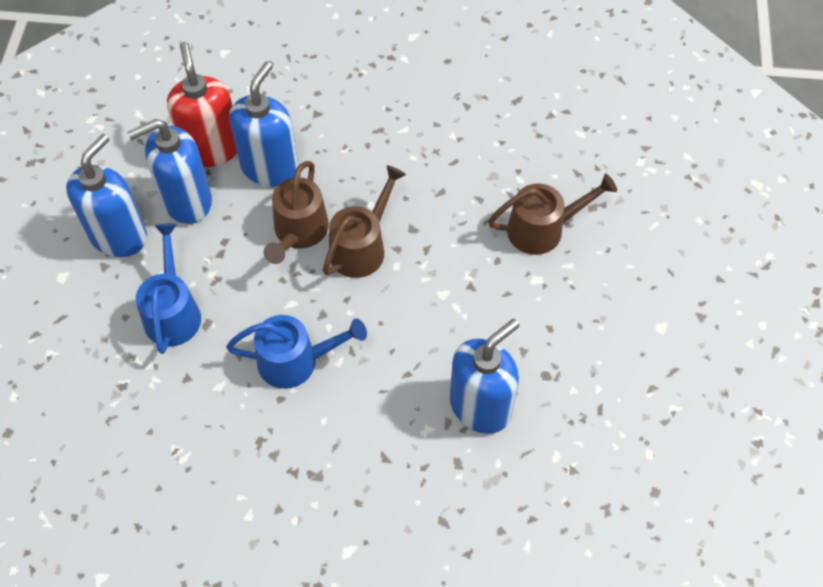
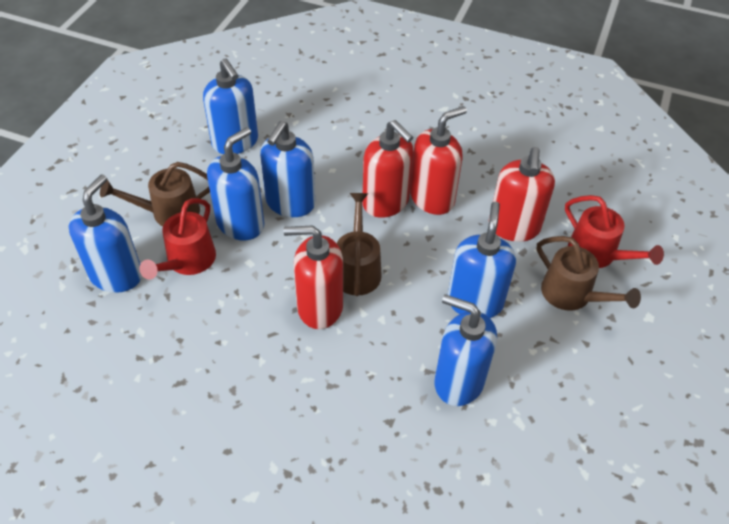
blue soap dispenser: 4 -> 6
blue watering can: 2 -> 0
red soap dispenser: 1 -> 4
red watering can: 0 -> 2

